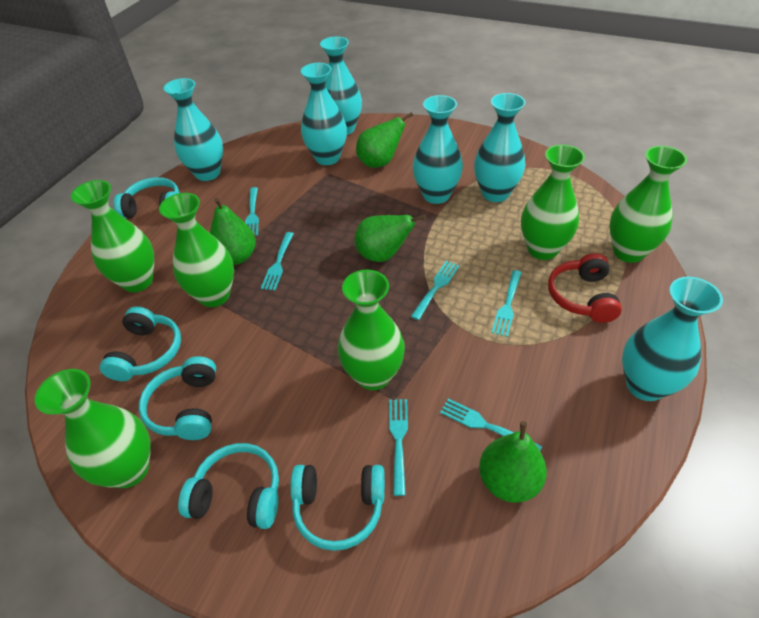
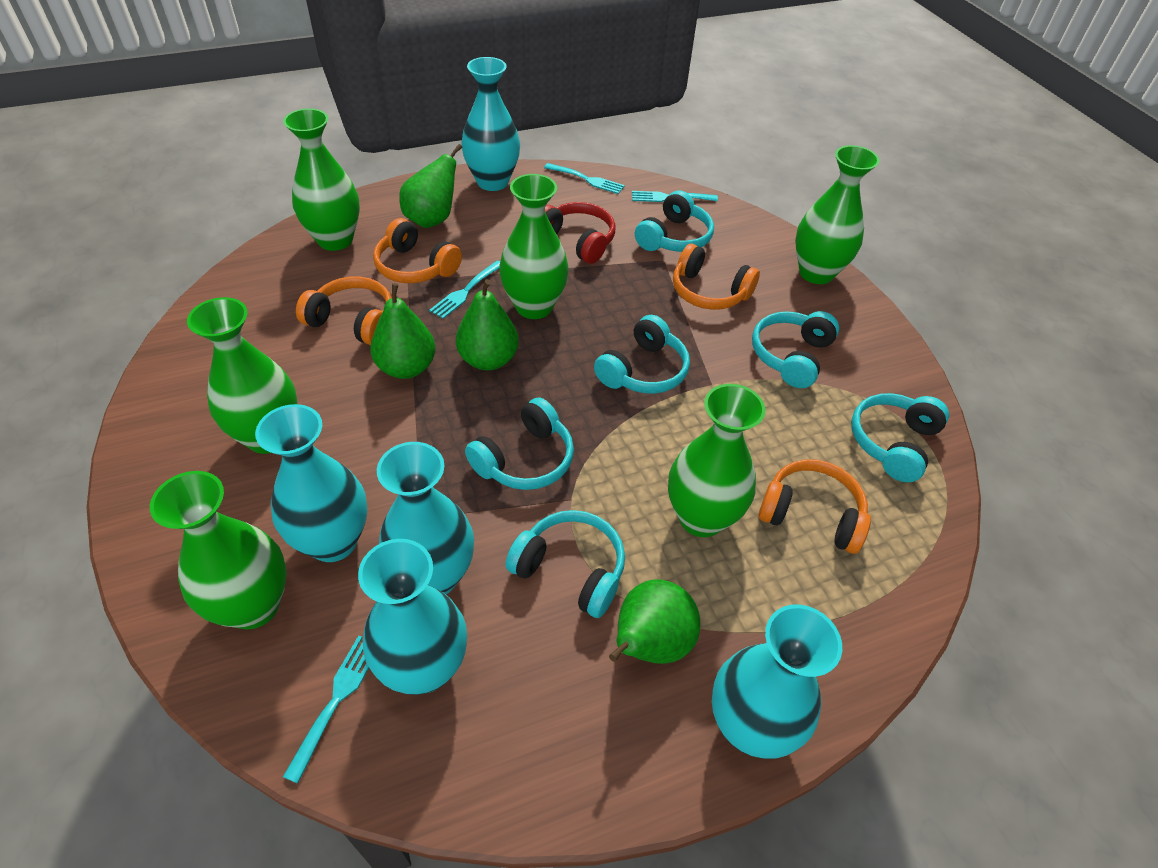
orange headphones: 0 -> 4
turquoise fork: 6 -> 4
turquoise headphones: 5 -> 6
turquoise vase: 6 -> 5

